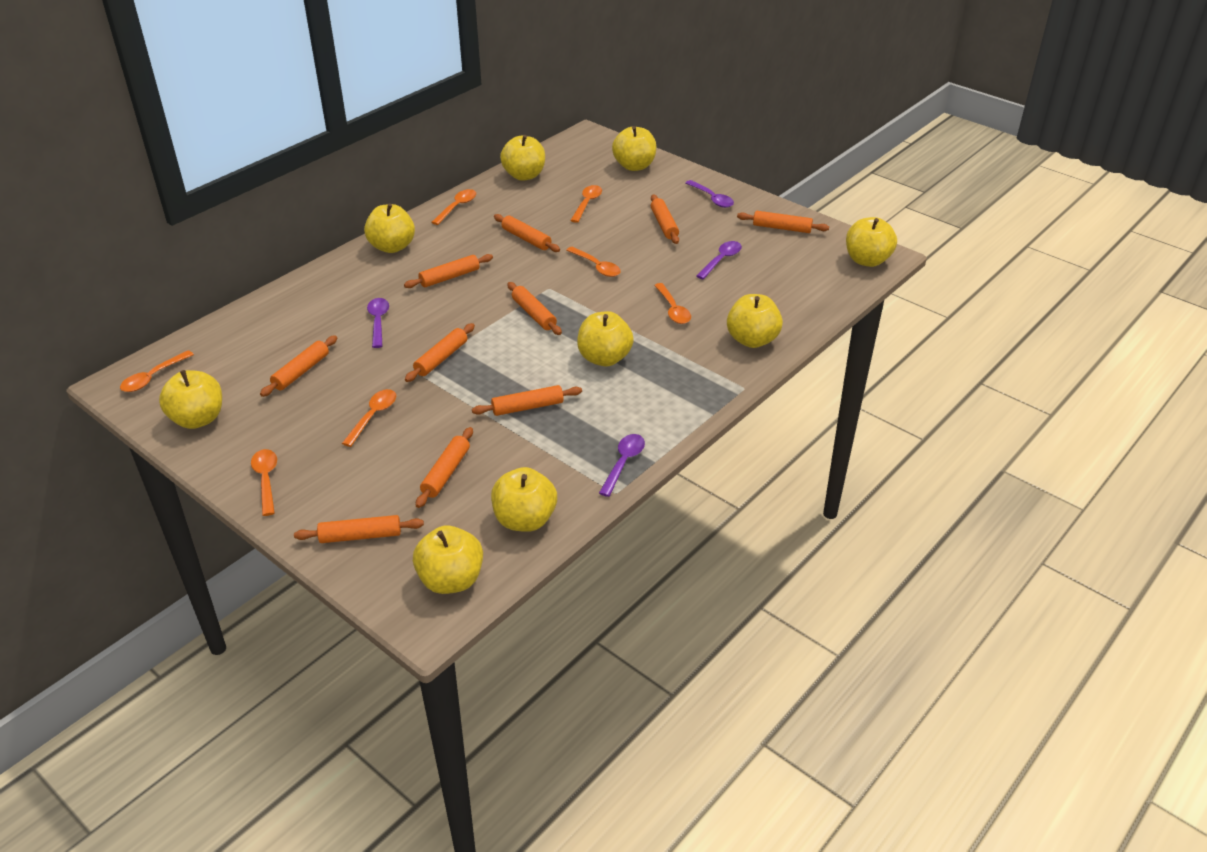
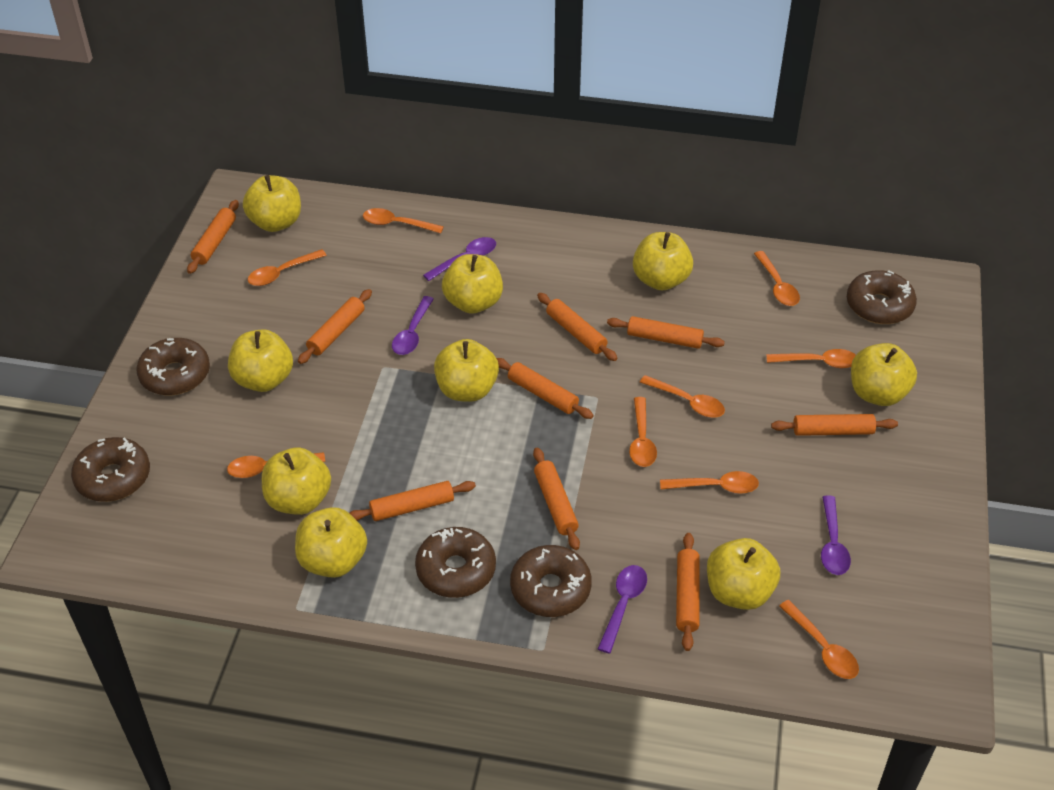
brown donut: 0 -> 5
orange rolling pin: 10 -> 9
orange spoon: 7 -> 9

